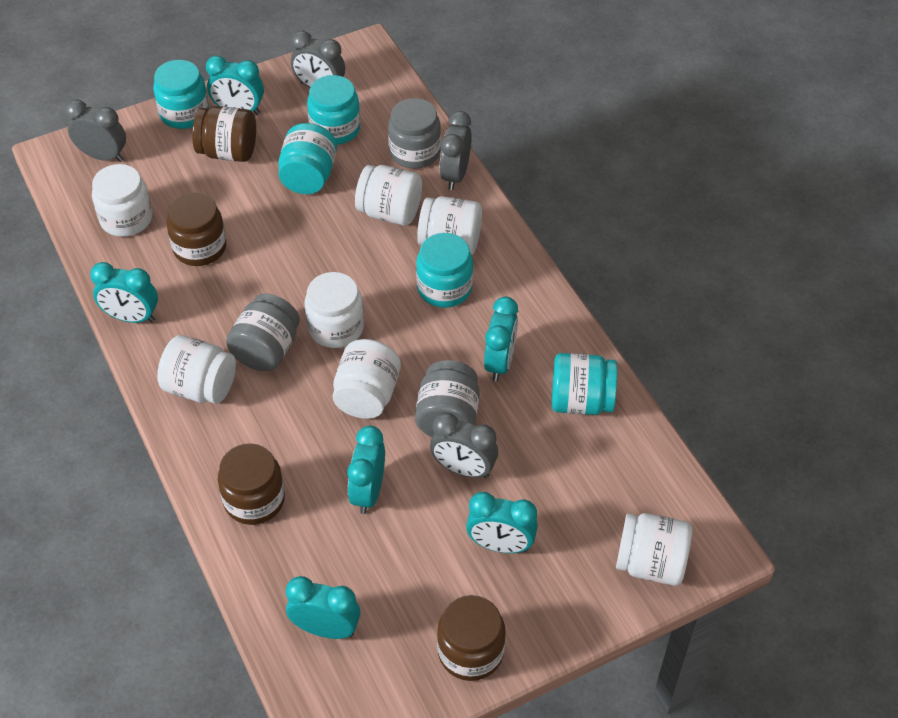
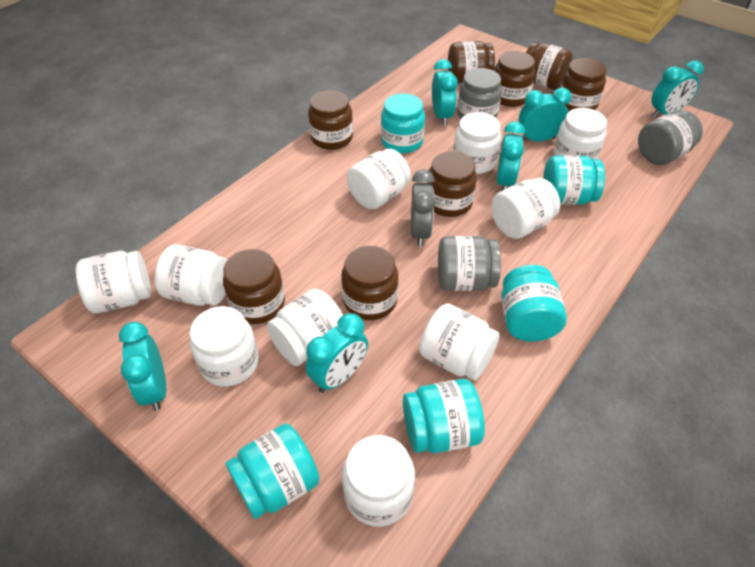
brown jar: 4 -> 8
grey clock: 4 -> 1
white jar: 7 -> 10

